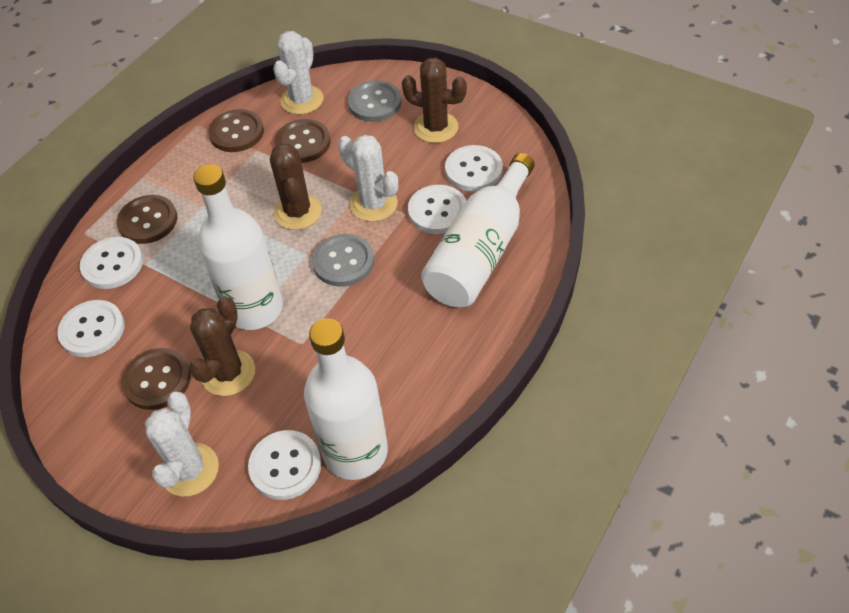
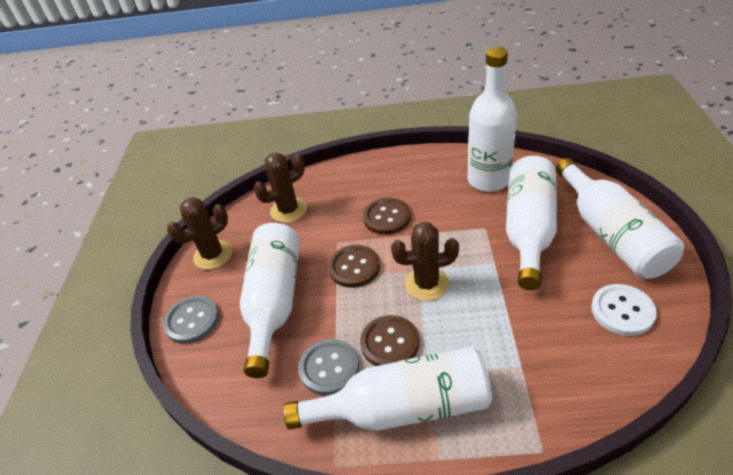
brown button: 4 -> 3
white bottle: 3 -> 5
white button: 5 -> 1
white cactus: 3 -> 0

